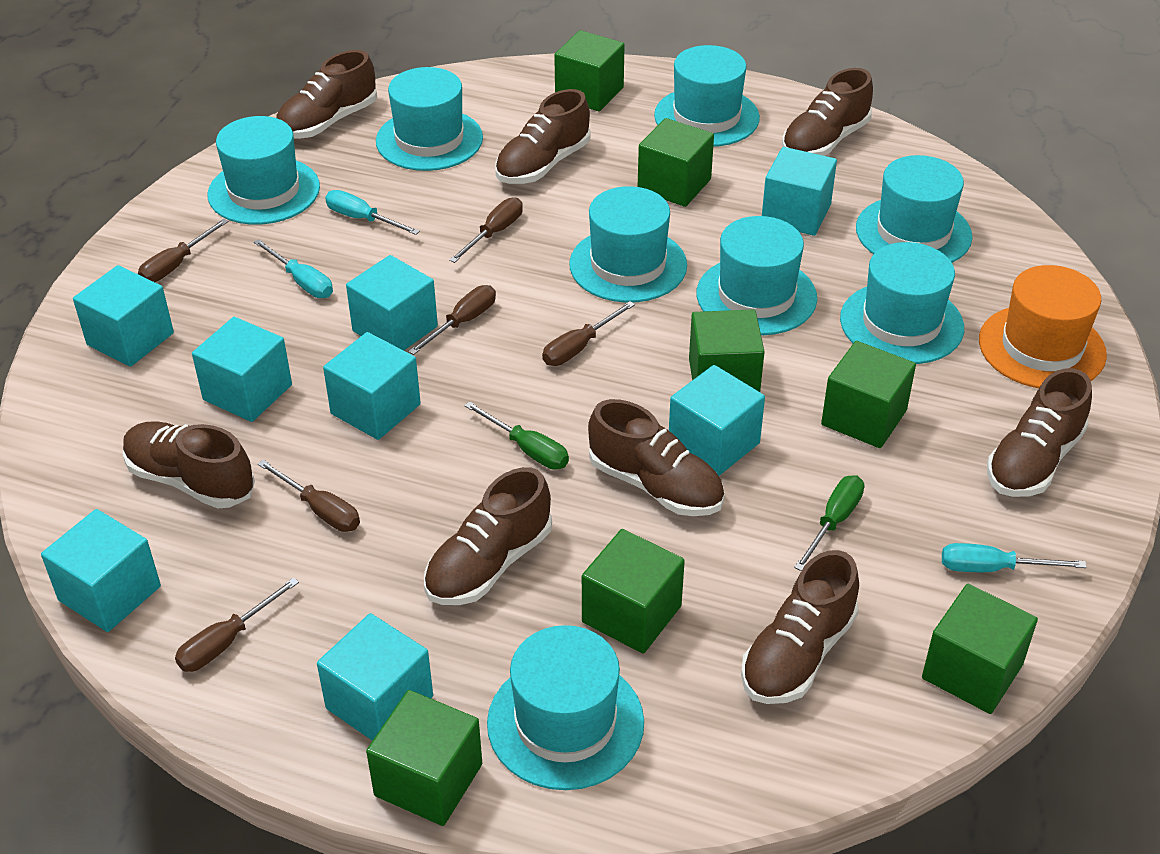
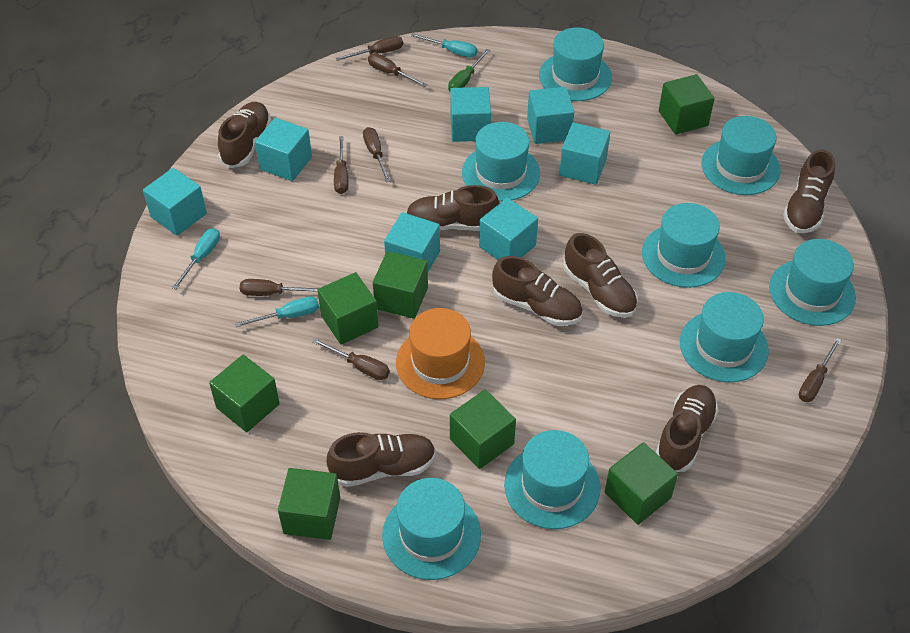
brown screwdriver: 6 -> 7
brown shoe: 8 -> 7
green screwdriver: 2 -> 1
turquoise cube: 8 -> 7

